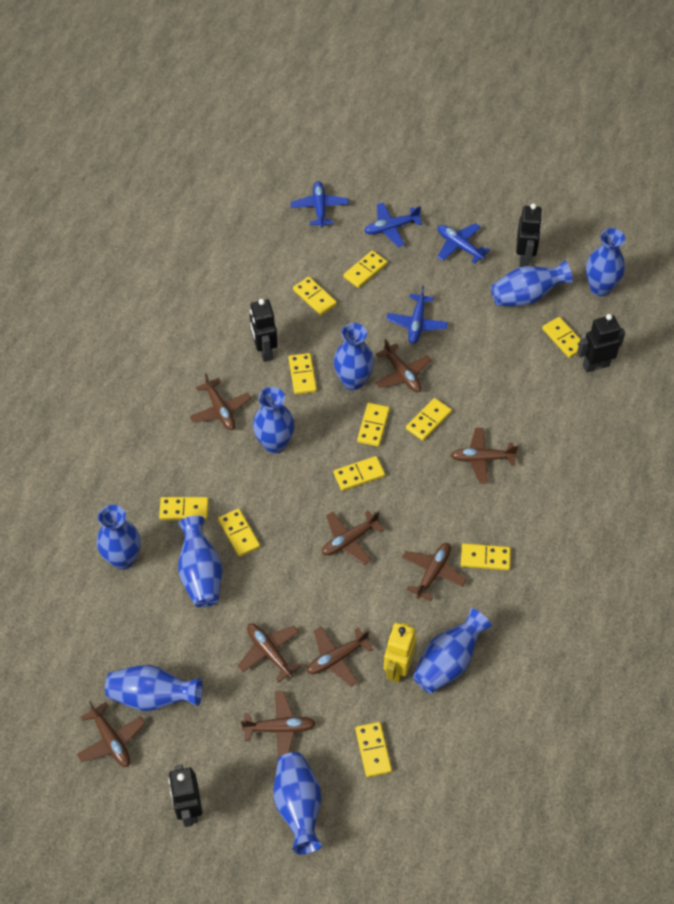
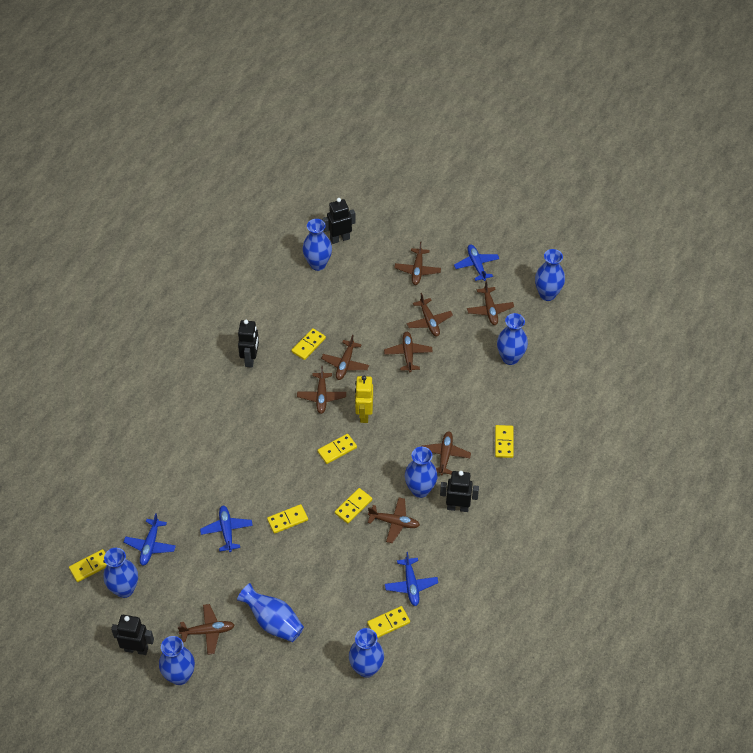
blue vase: 9 -> 8
yellow domino: 11 -> 7

